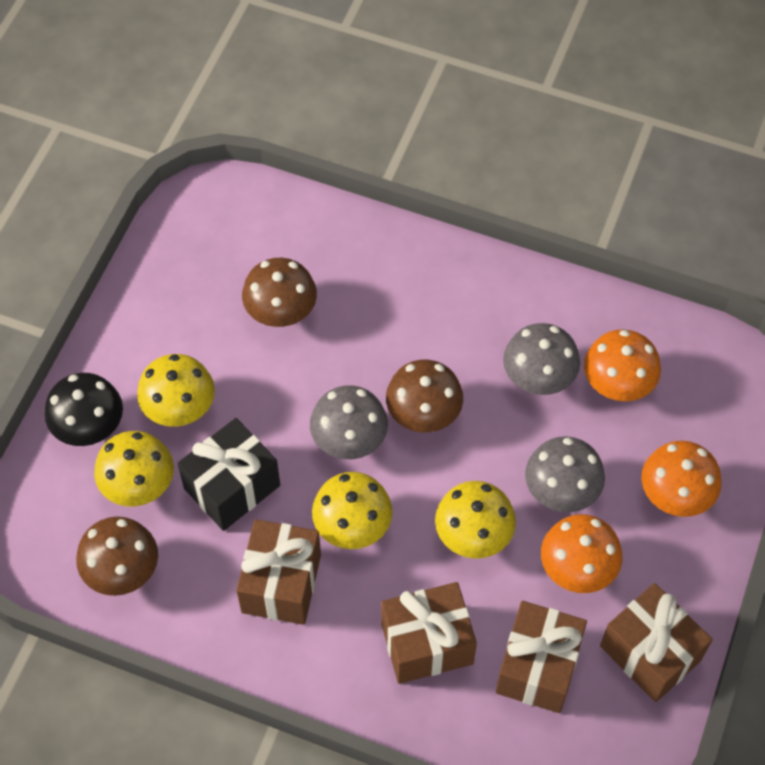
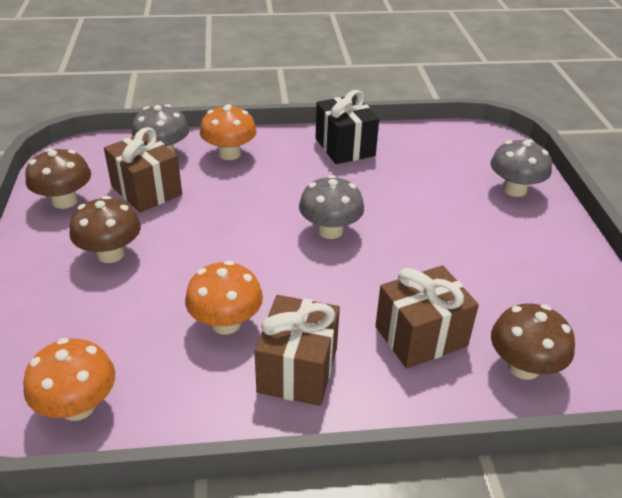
black mushroom: 1 -> 0
brown gift: 4 -> 3
yellow mushroom: 4 -> 0

